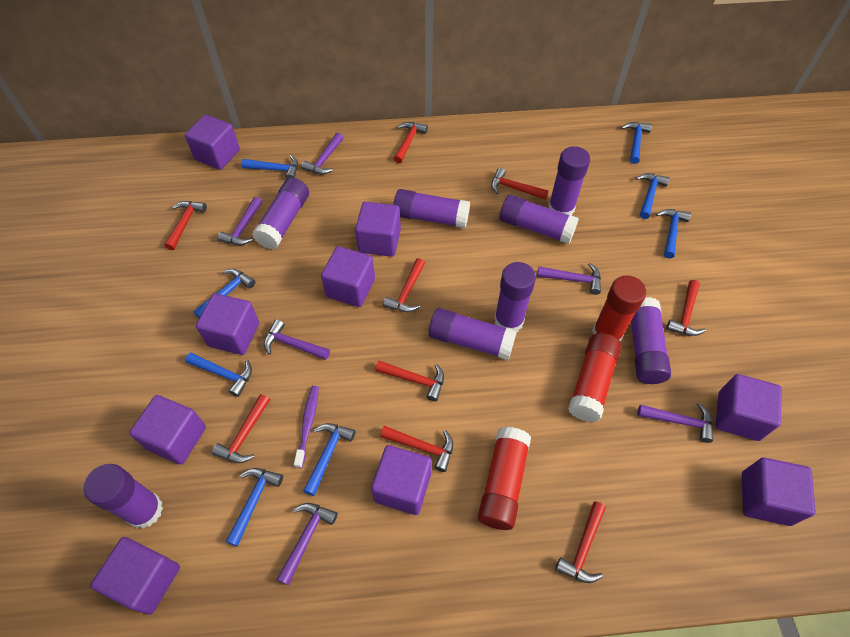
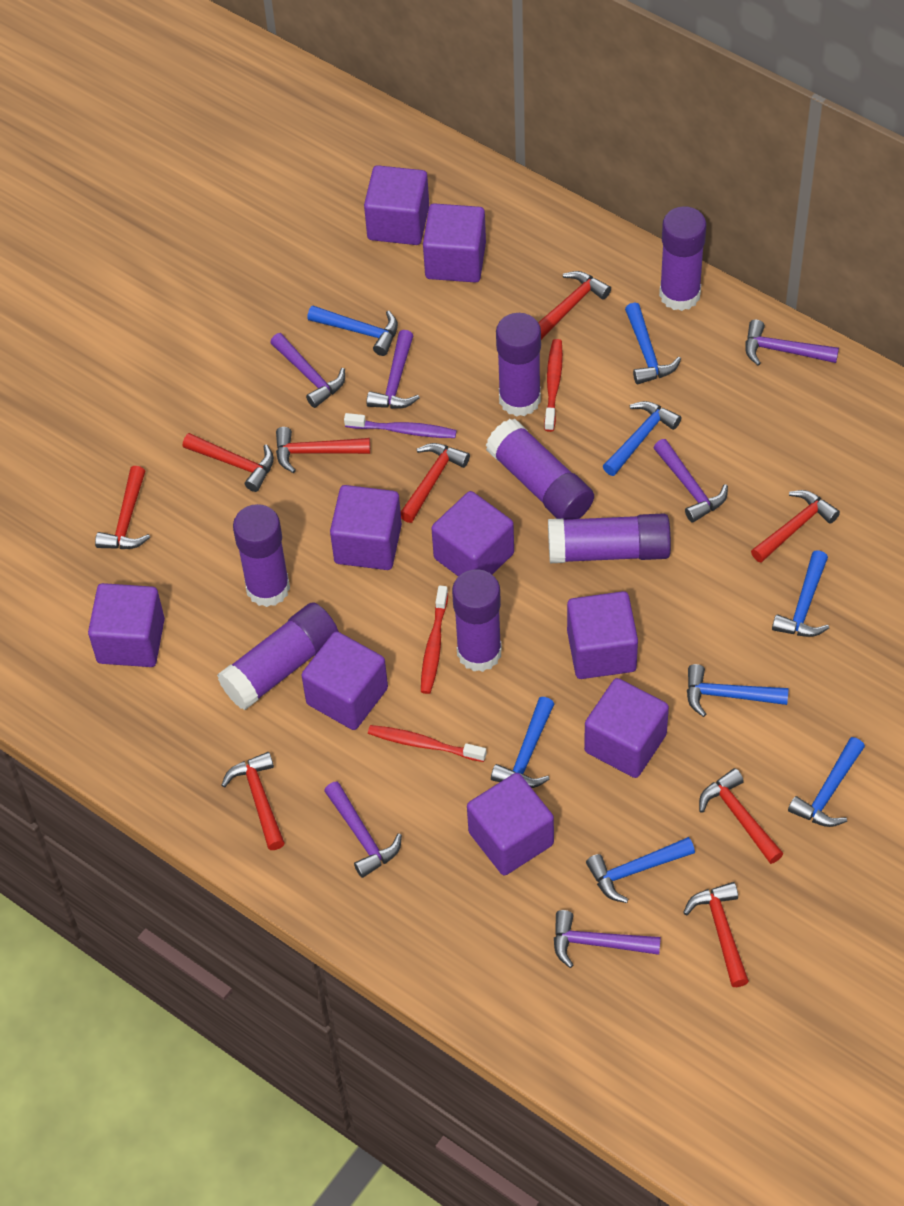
purple glue stick: 8 -> 7
red glue stick: 3 -> 0
red toothbrush: 0 -> 3

